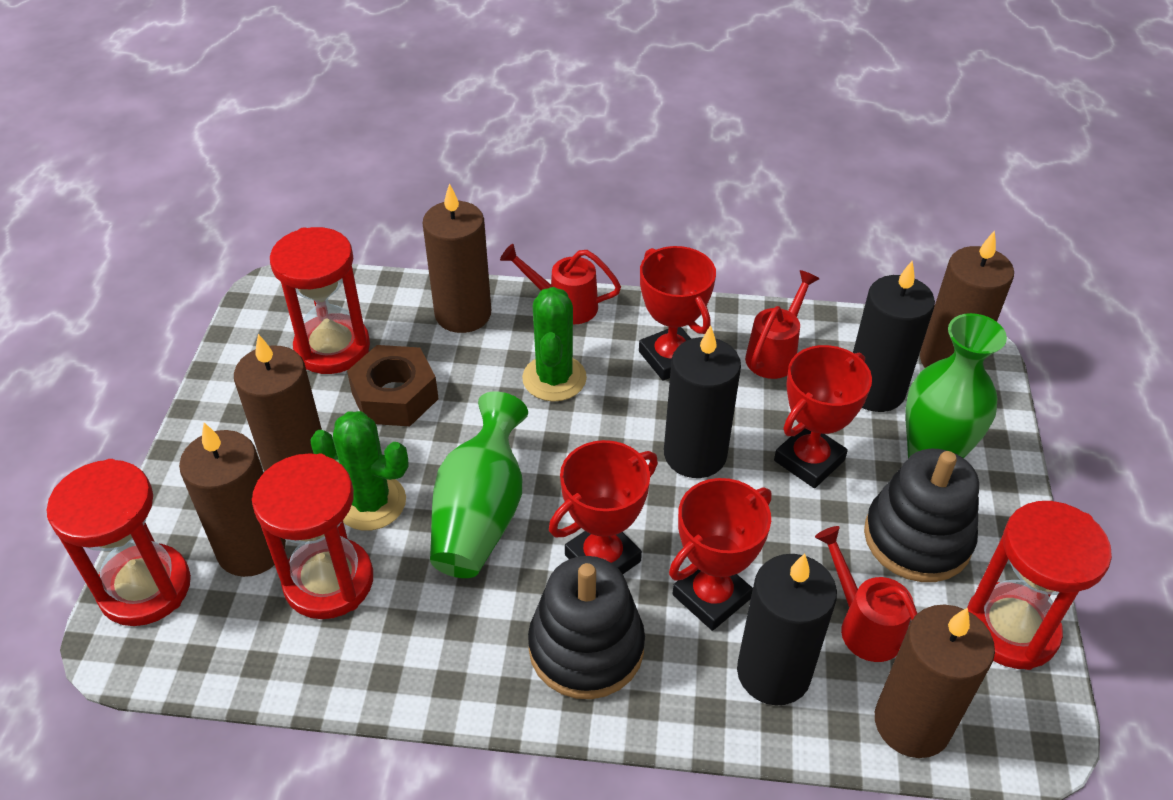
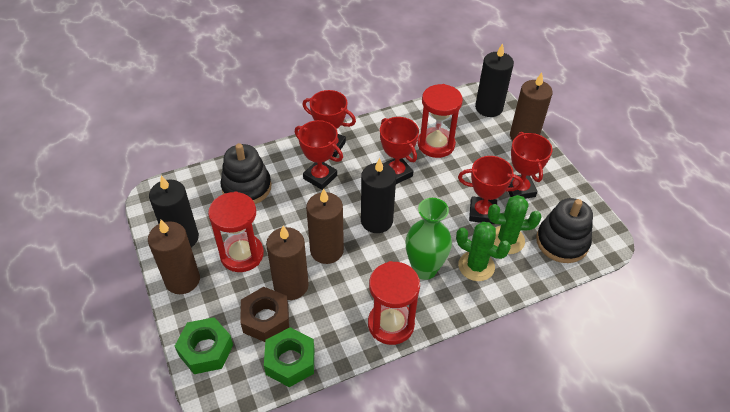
brown candle: 5 -> 4
green nut: 0 -> 2
green vase: 2 -> 1
red hourglass: 4 -> 3
red trophy: 4 -> 5
red watering can: 3 -> 0

